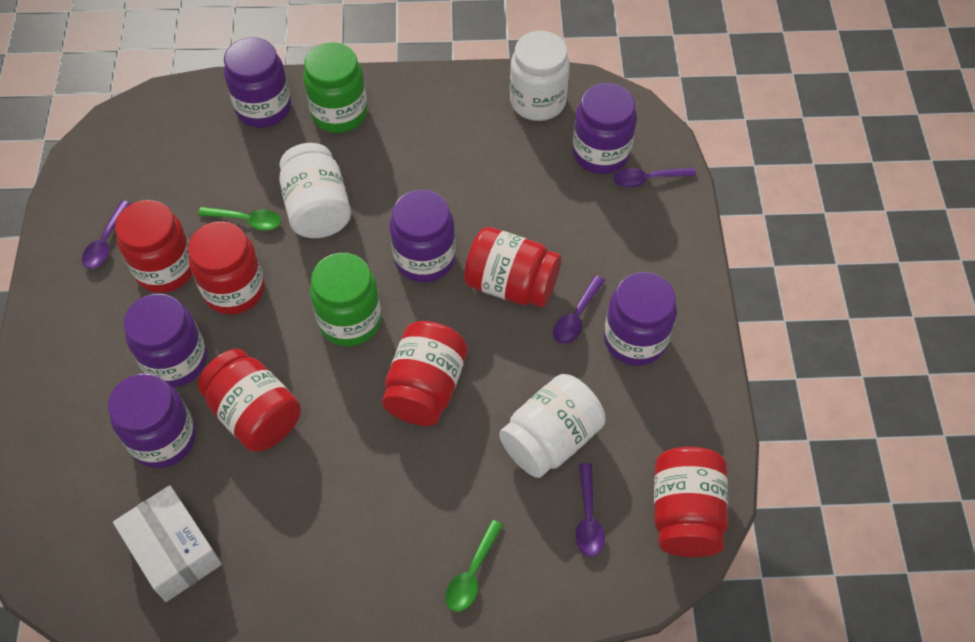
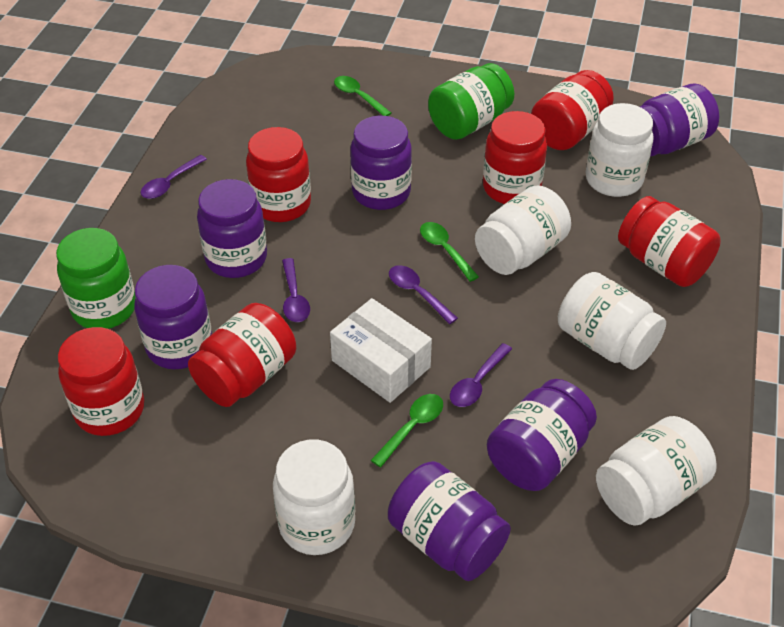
green spoon: 2 -> 3
white jar: 3 -> 5

